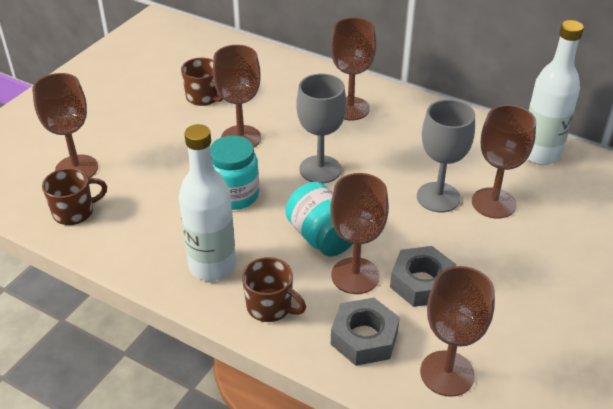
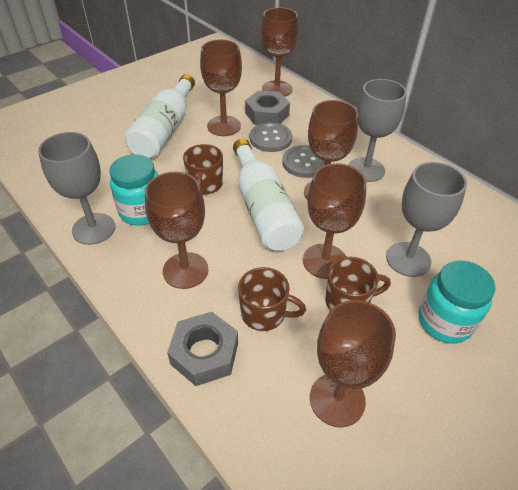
grey button: 0 -> 2
grey goblet: 2 -> 3

